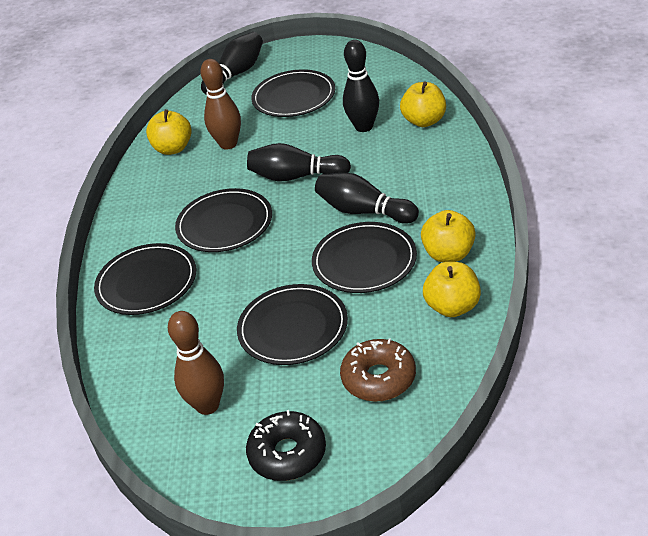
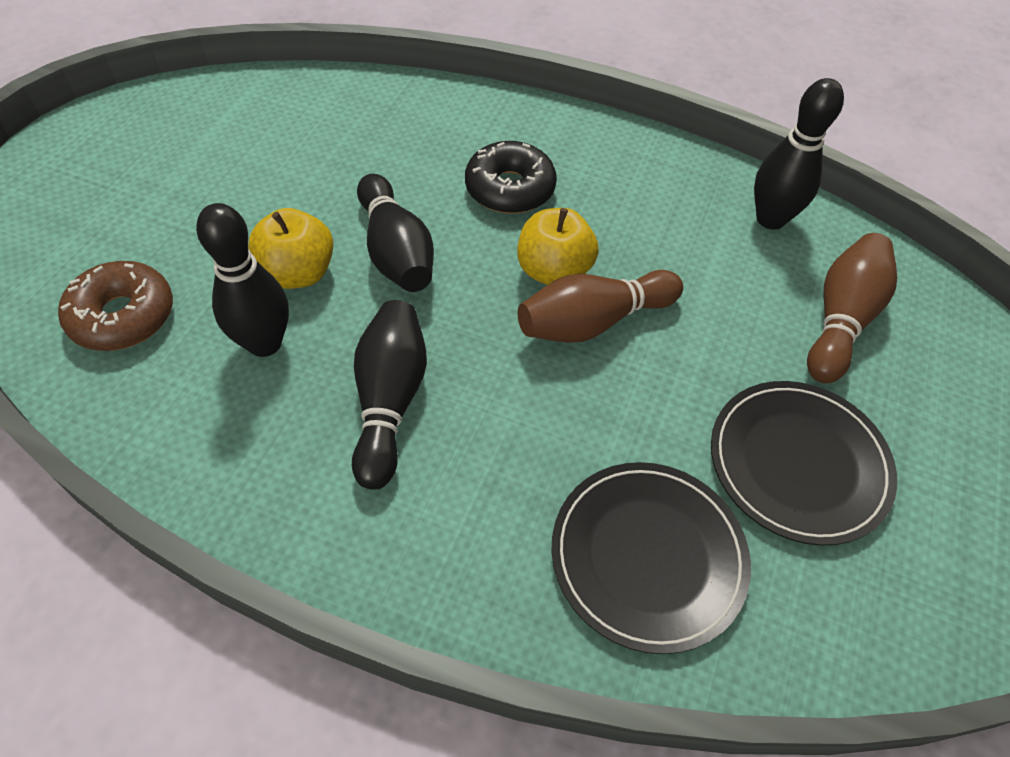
black plate: 5 -> 2
yellow apple: 4 -> 2

